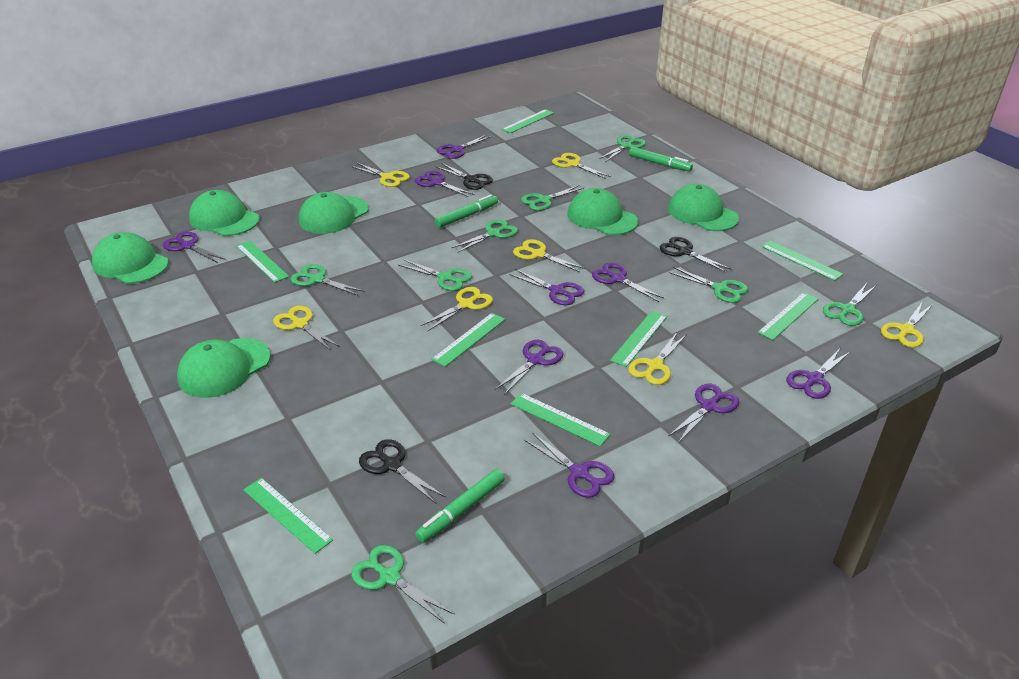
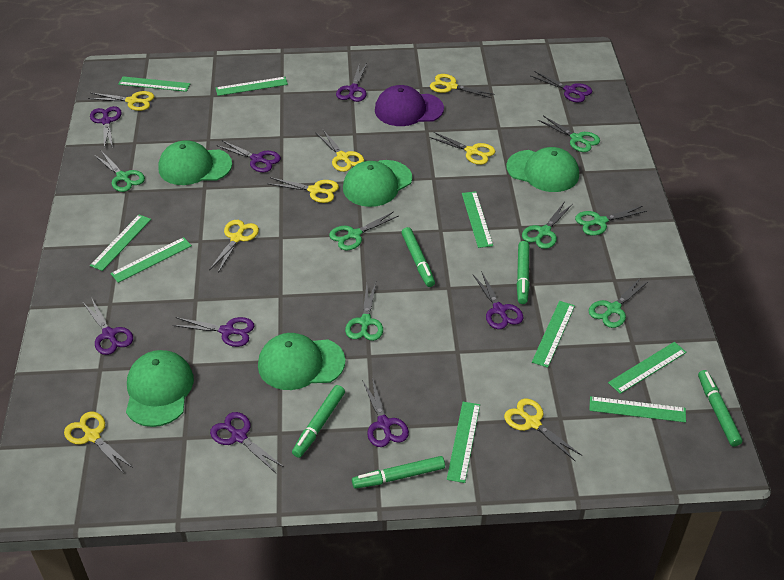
black scissors: 3 -> 0
green cap: 6 -> 5
green marker: 3 -> 5
green ruler: 8 -> 9
green scissors: 8 -> 7
purple cap: 0 -> 1
yellow scissors: 7 -> 8

